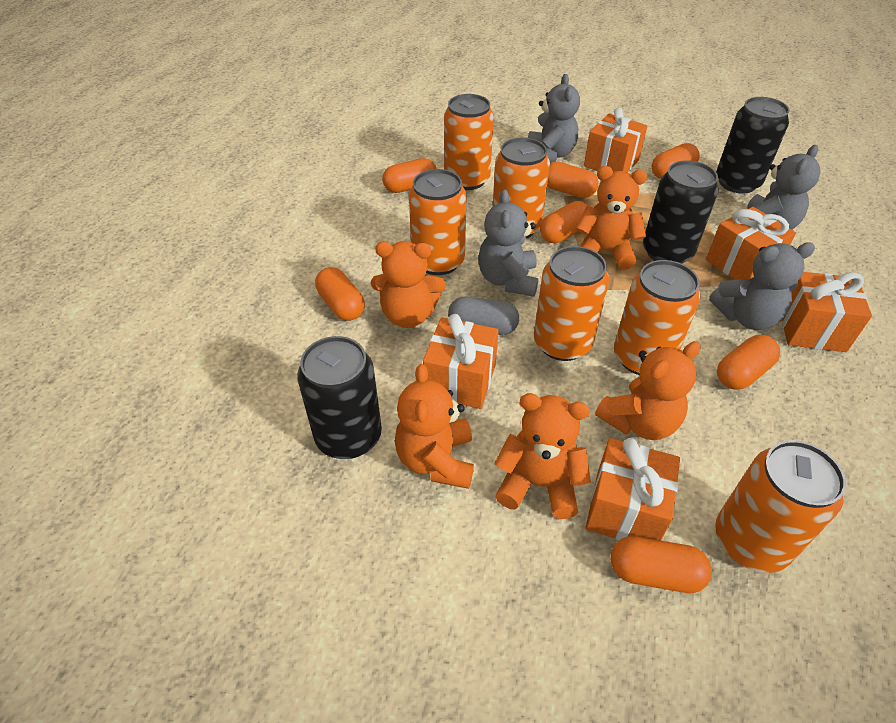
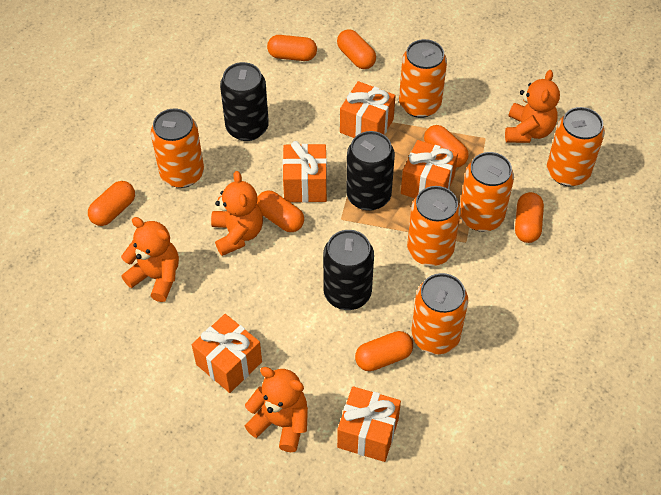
grey capsule: 1 -> 0
grey teddy bear: 4 -> 0
orange teddy bear: 5 -> 4

